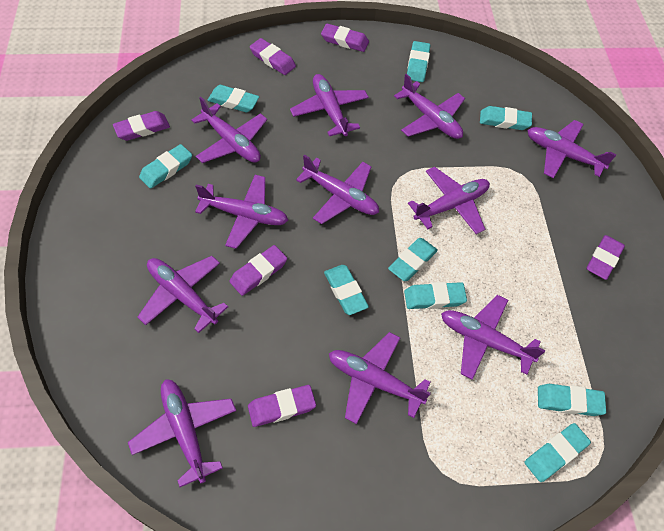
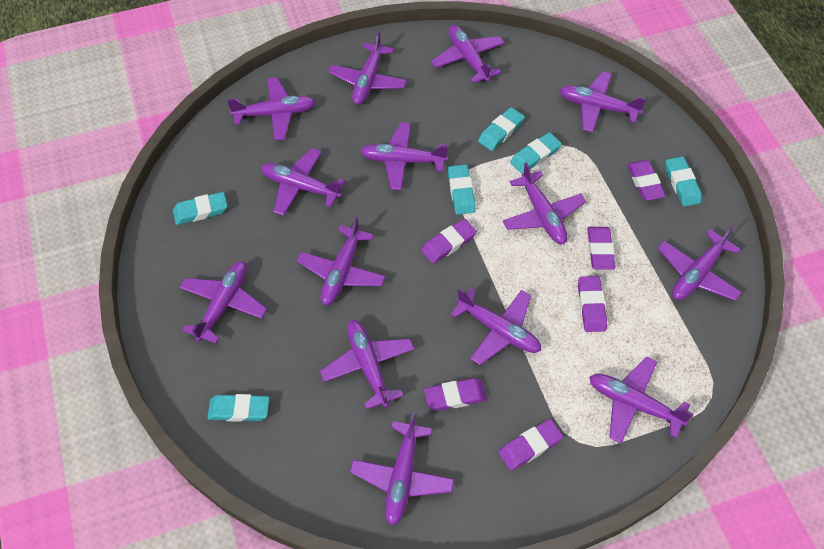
purple plane: 11 -> 14
turquoise eraser: 9 -> 6

